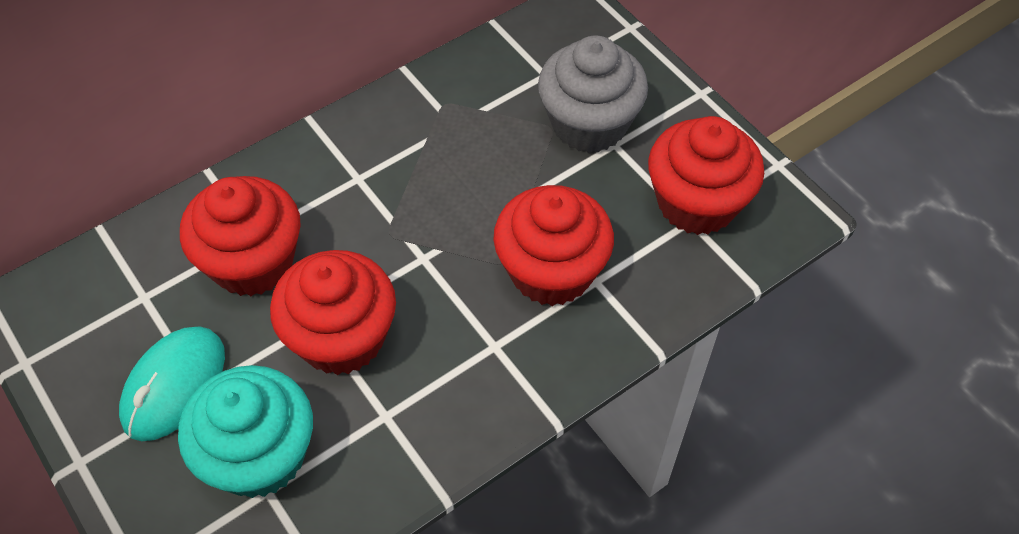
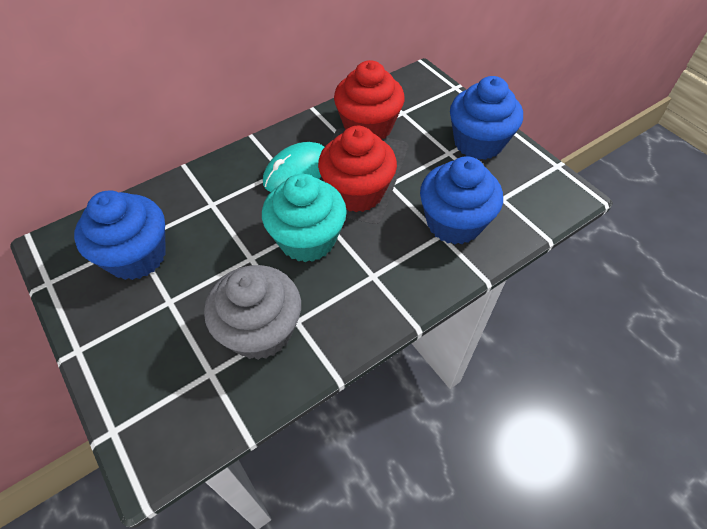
blue cupcake: 0 -> 3
red cupcake: 4 -> 2

